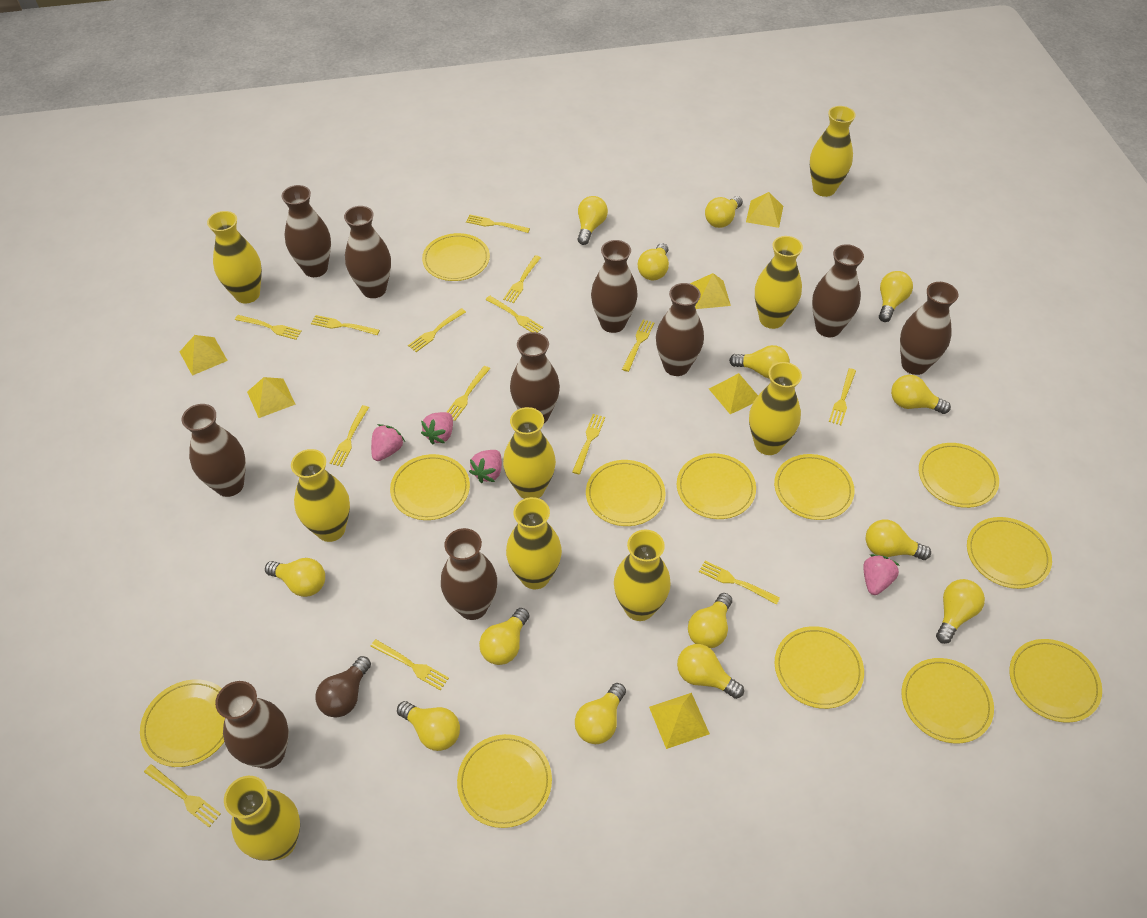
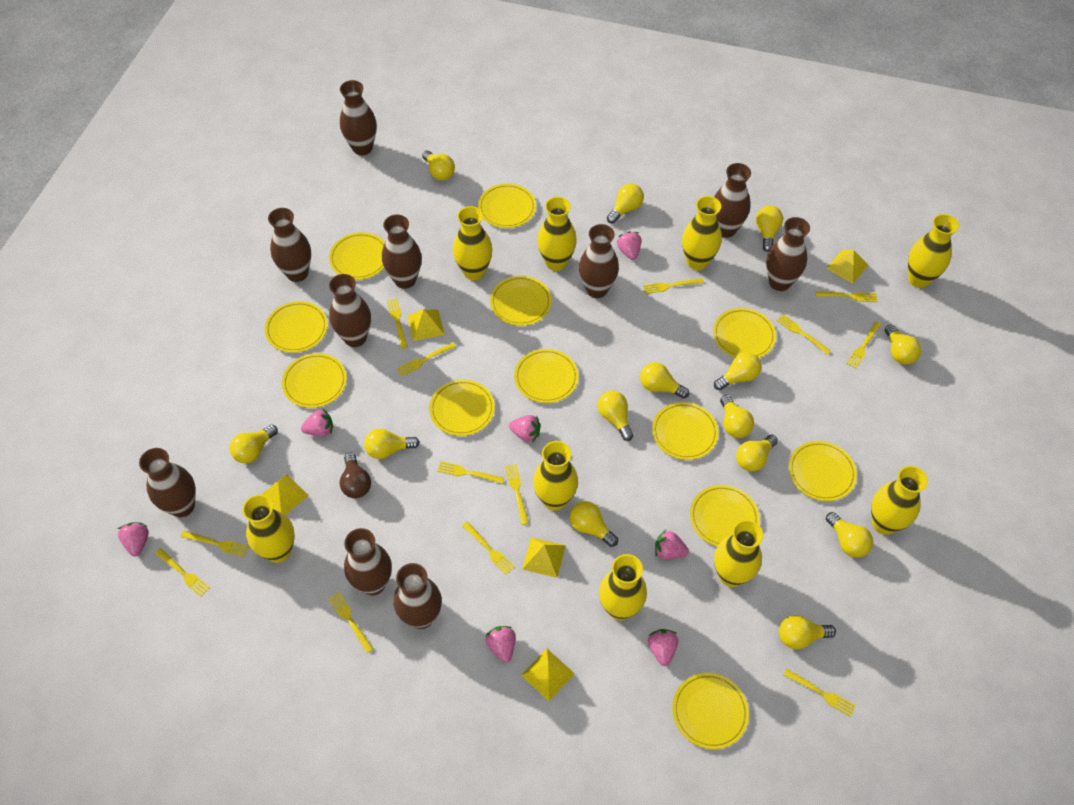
pink strawberry: 4 -> 7
yellow fork: 14 -> 13
yellow pyramid: 6 -> 5

